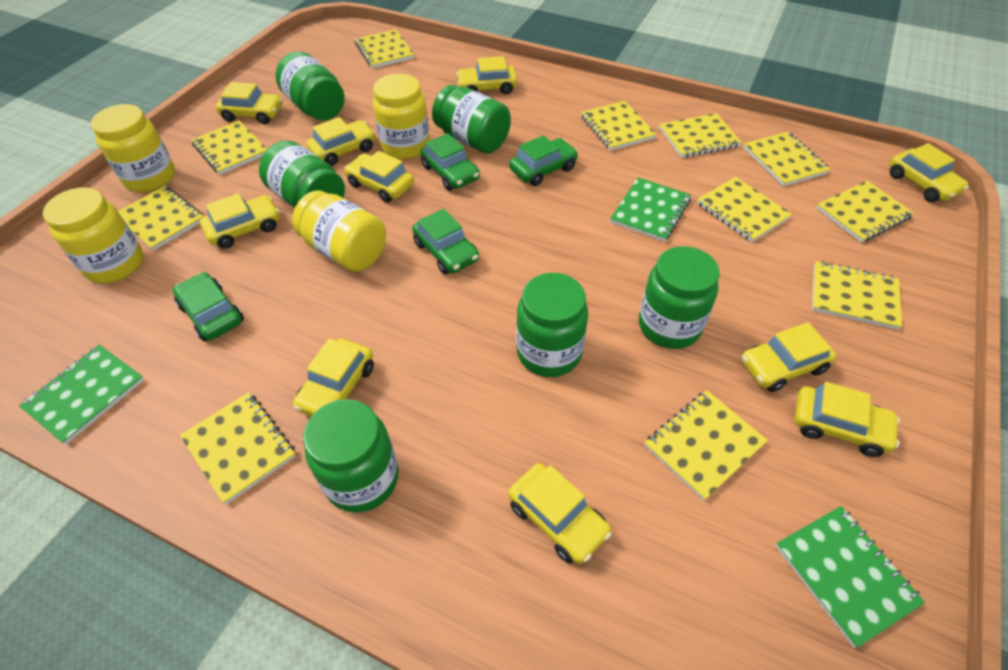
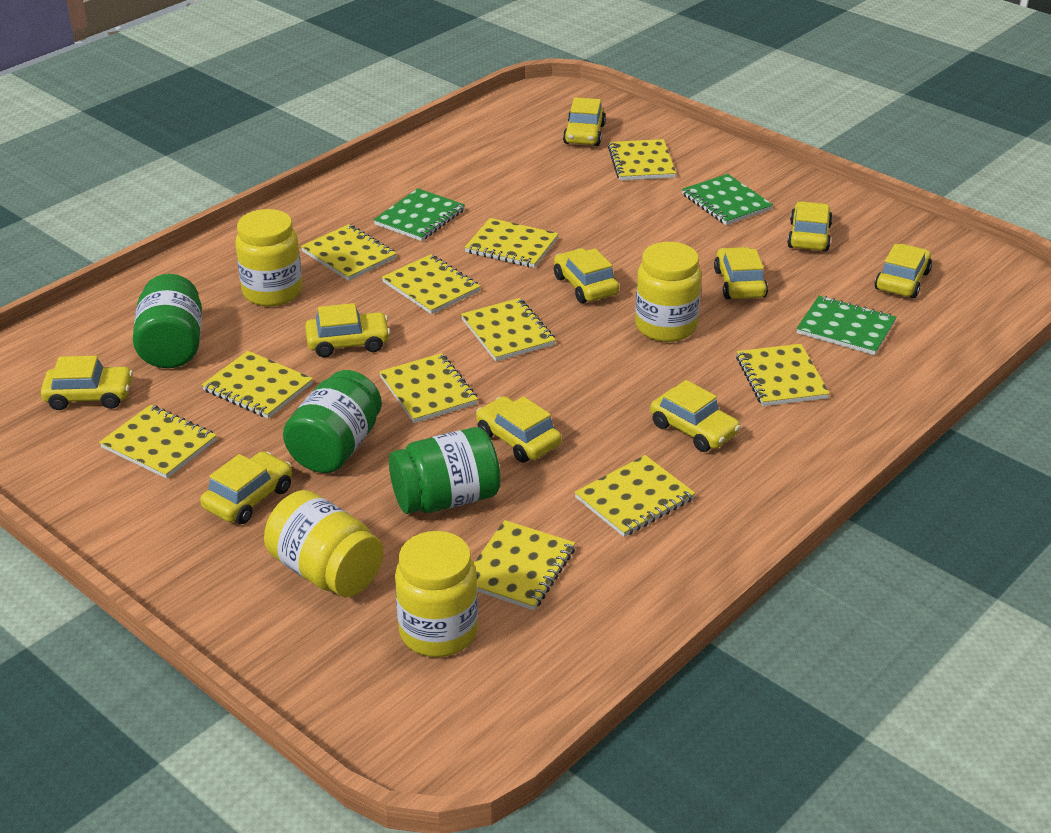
green car: 4 -> 0
green jar: 6 -> 3

